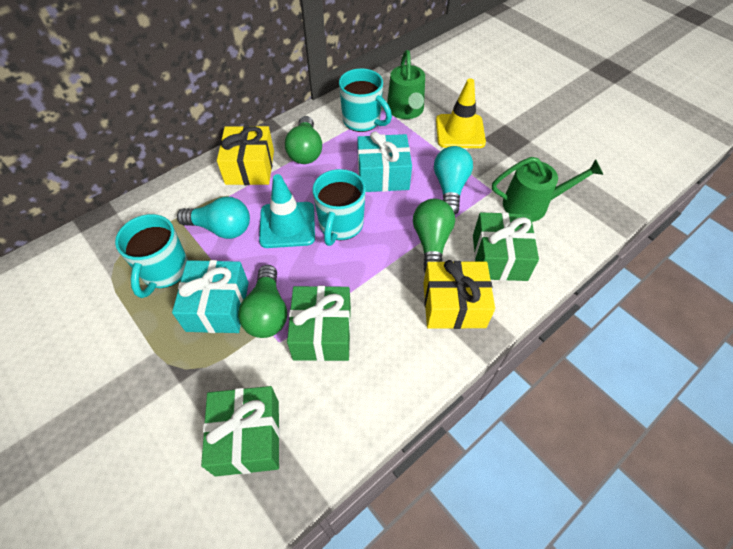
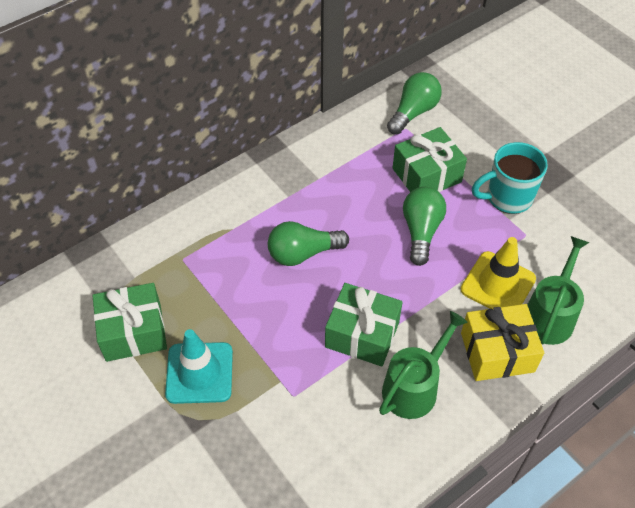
turquoise gift: 2 -> 0
turquoise light bulb: 2 -> 0
turquoise mug: 3 -> 1
yellow gift: 2 -> 1

